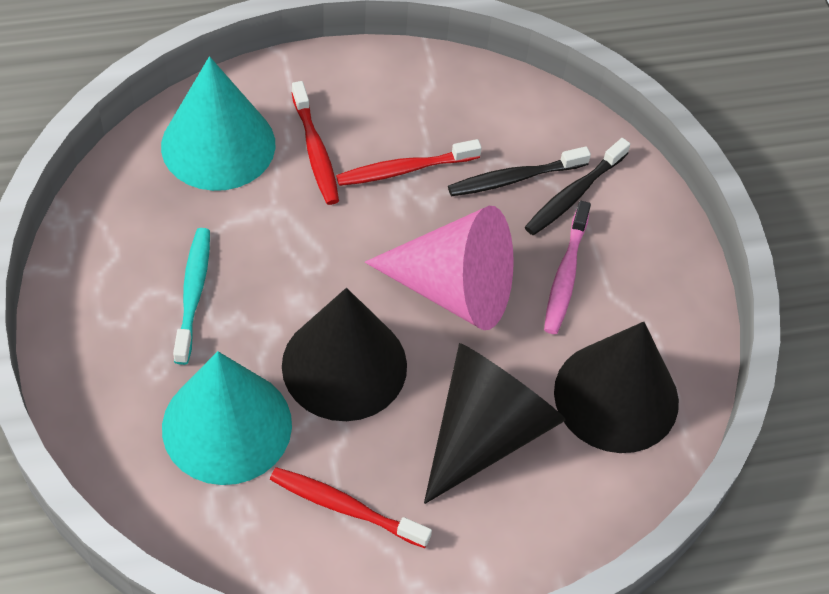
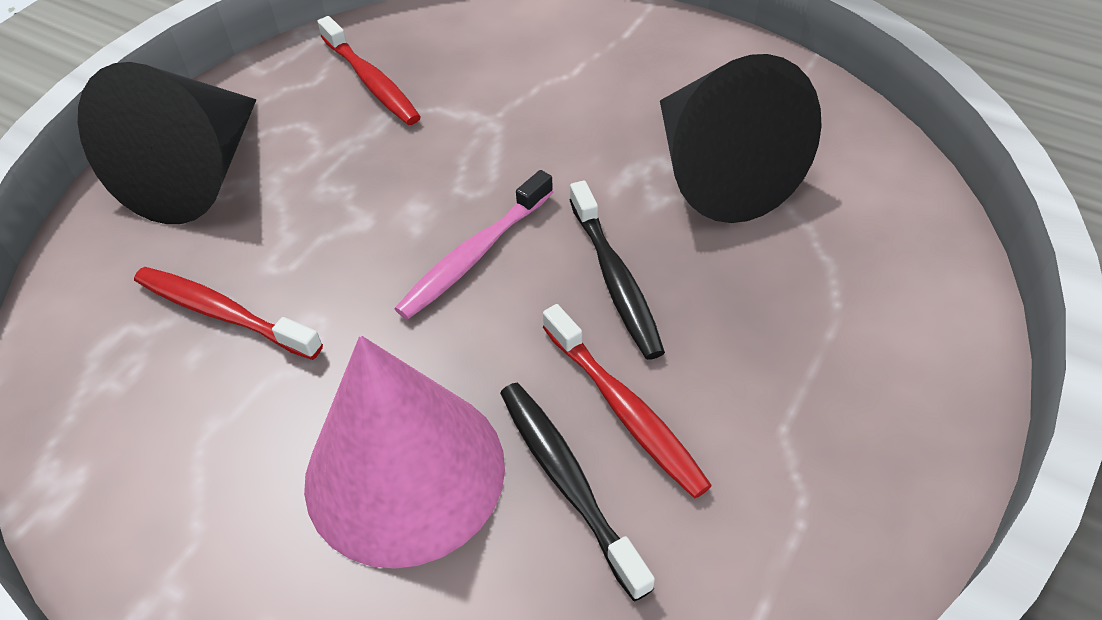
black cone: 3 -> 2
turquoise cone: 2 -> 0
turquoise toothbrush: 1 -> 0

